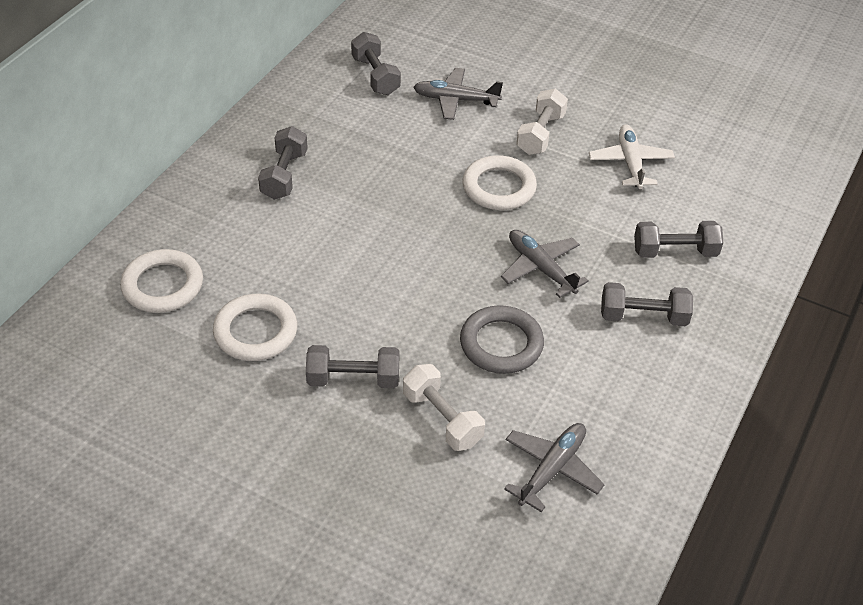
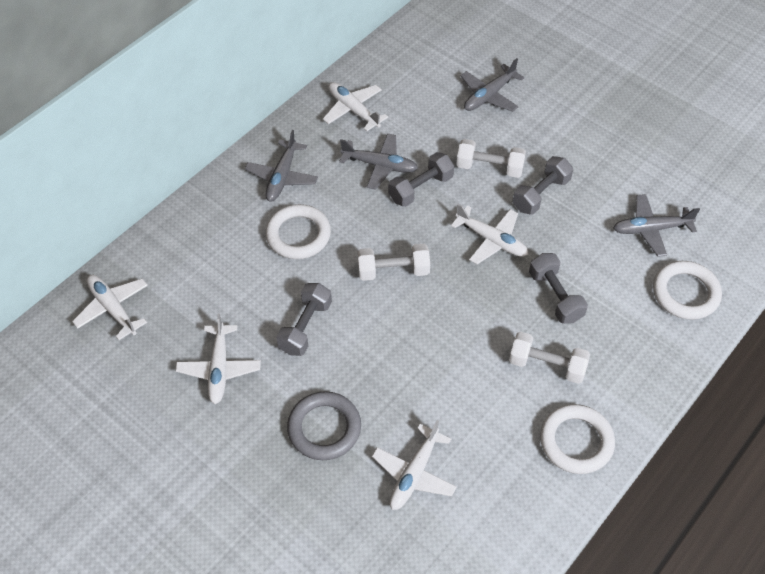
grey dumbbell: 5 -> 4
grey plane: 3 -> 4
white dumbbell: 2 -> 3
white plane: 1 -> 5

